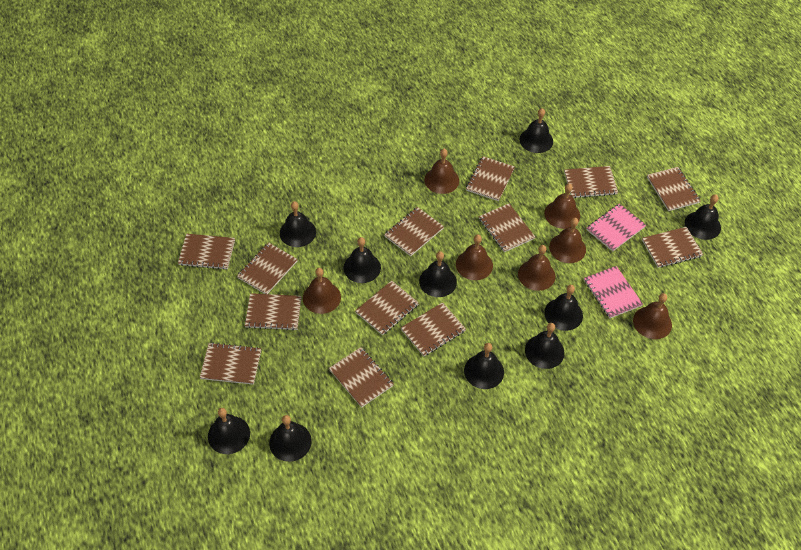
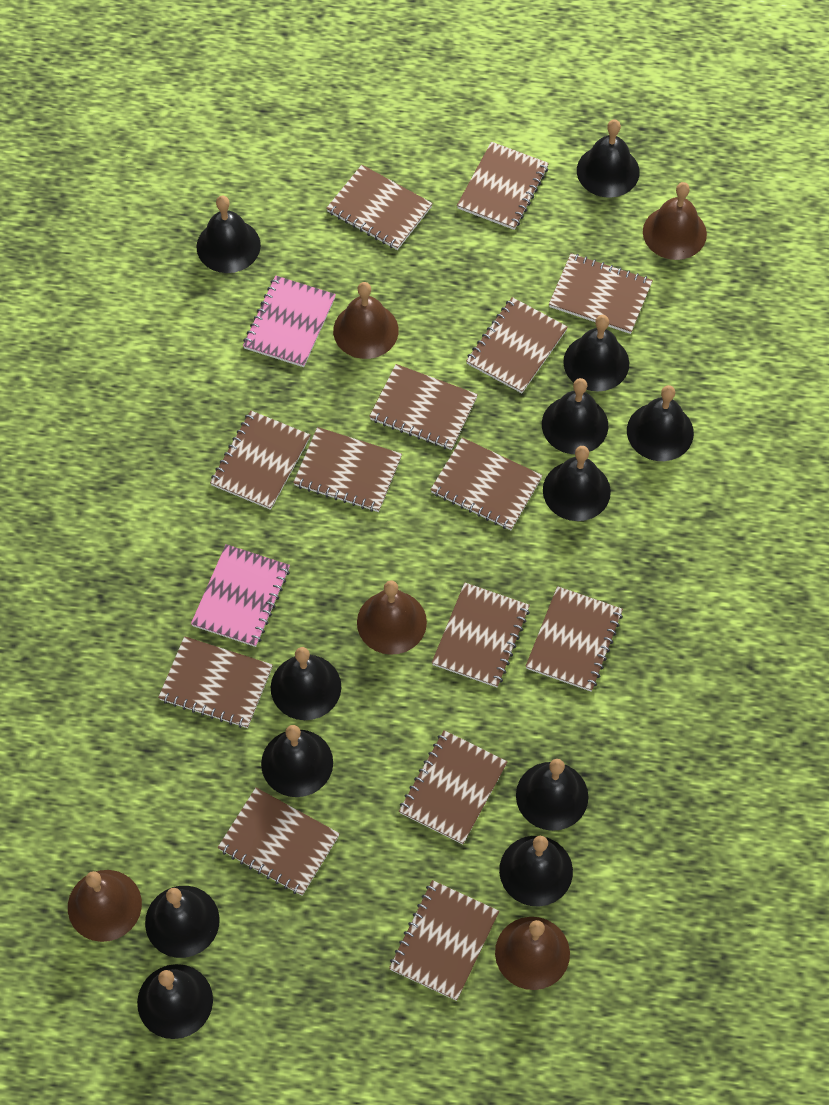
black bell: 10 -> 12
brown bell: 7 -> 5
brown notebook: 13 -> 14

